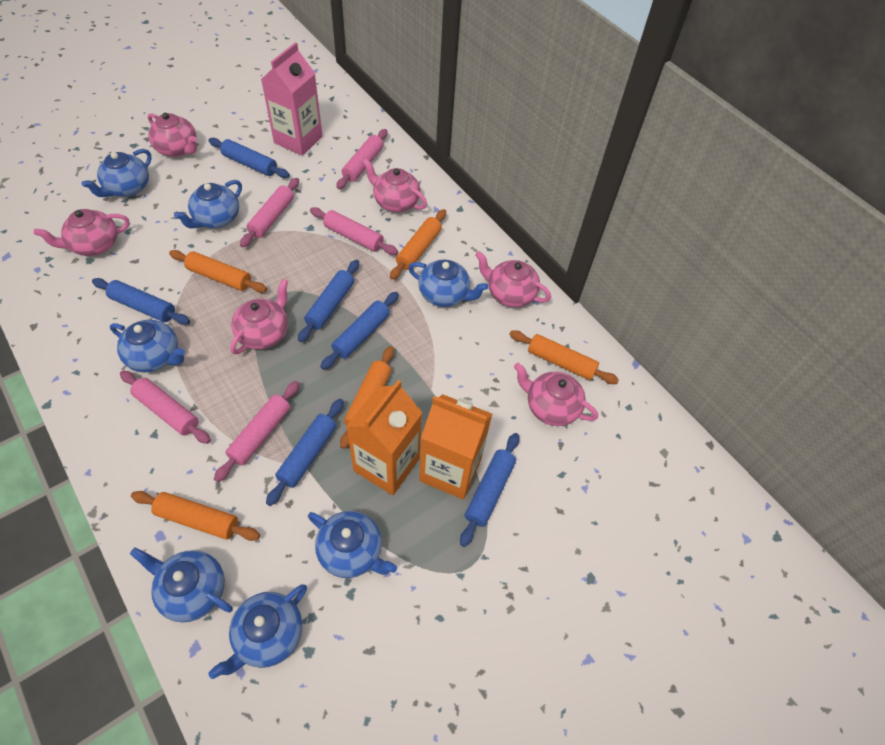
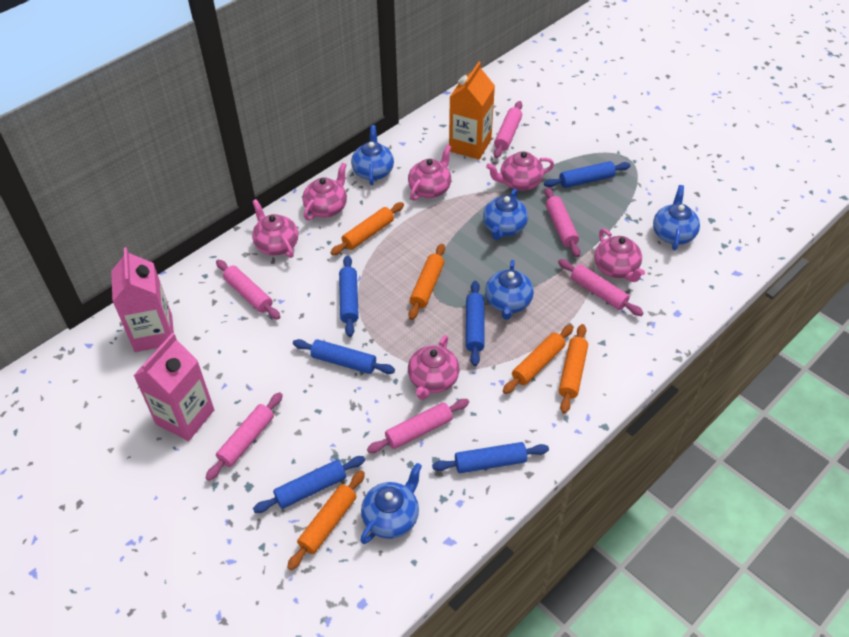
blue teapot: 7 -> 5
orange carton: 2 -> 1
pink carton: 1 -> 2
pink rolling pin: 5 -> 6

